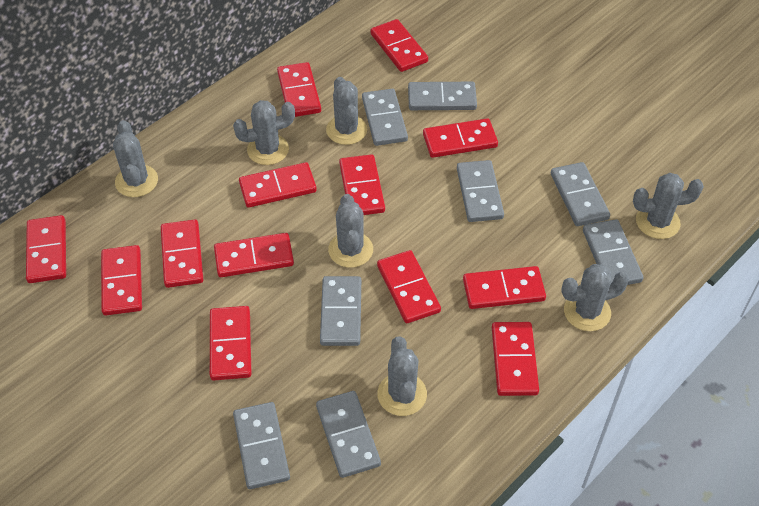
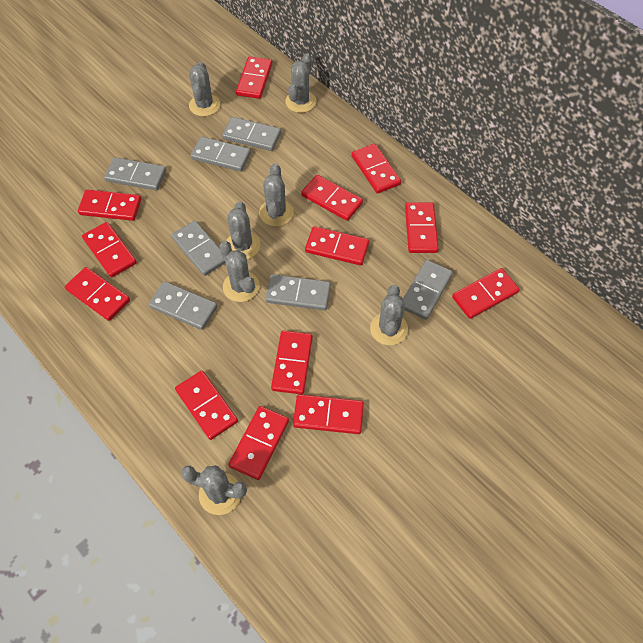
grey domino: 8 -> 7

